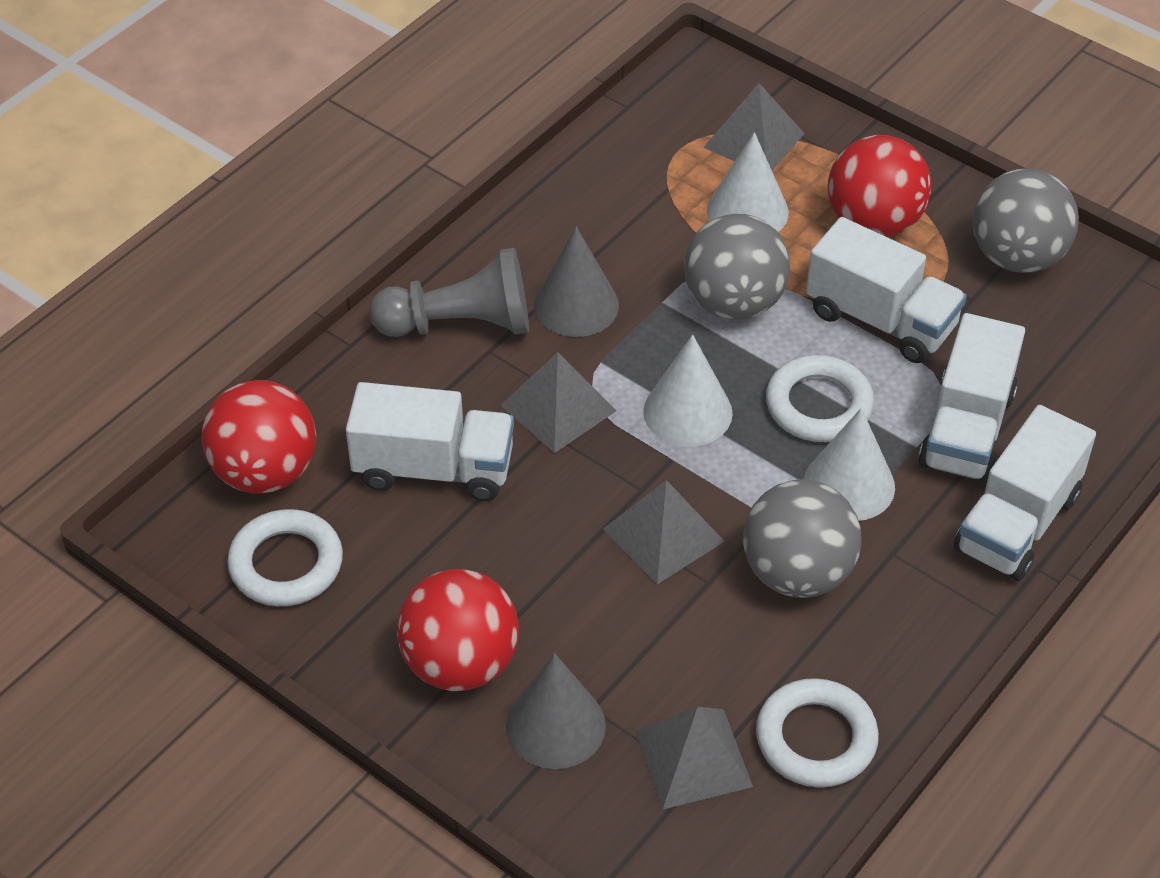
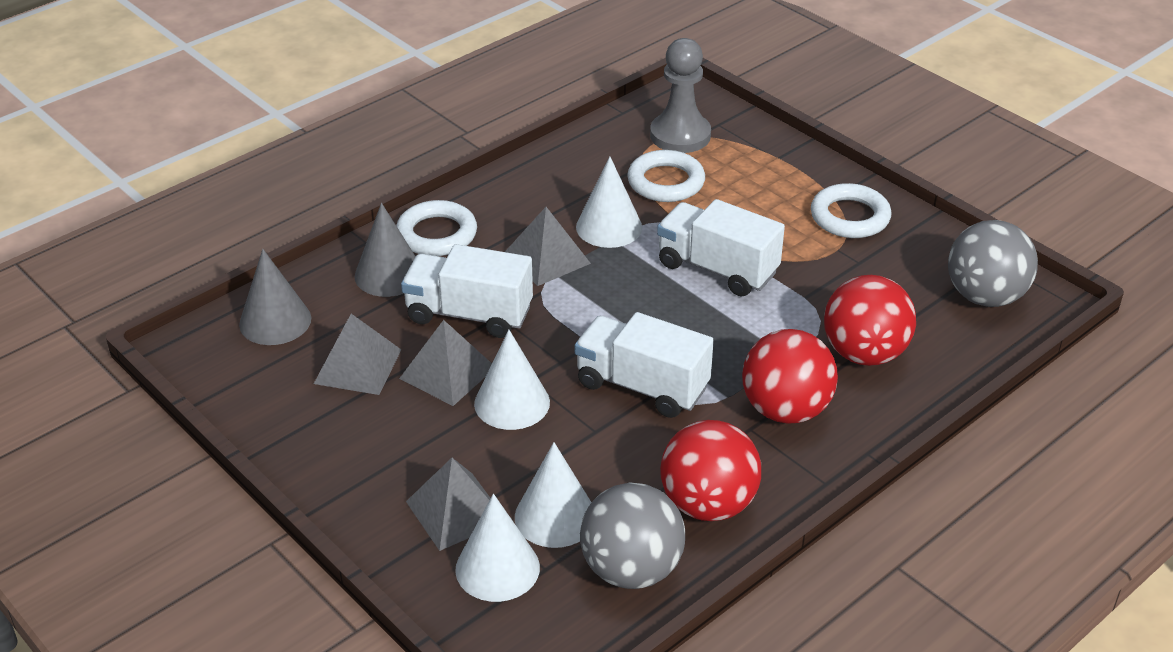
grey ball: 3 -> 2
white cone: 3 -> 4
white truck: 4 -> 3

